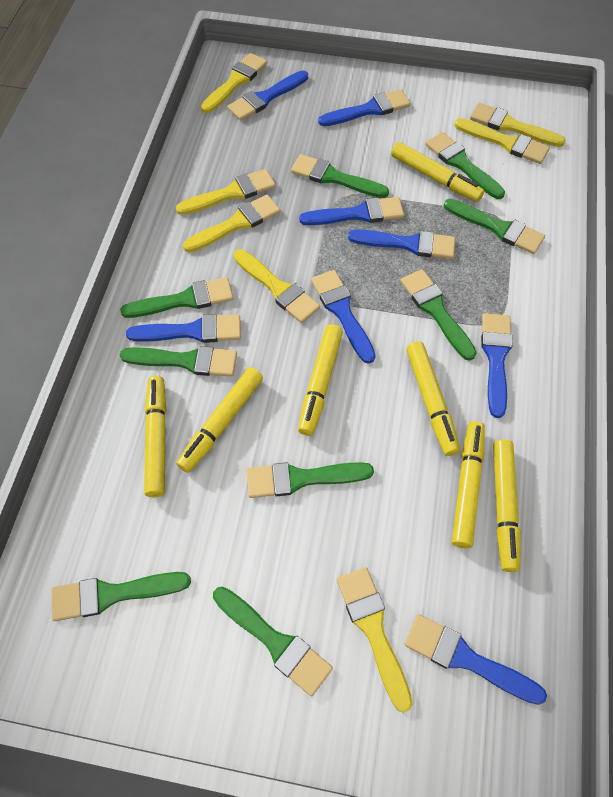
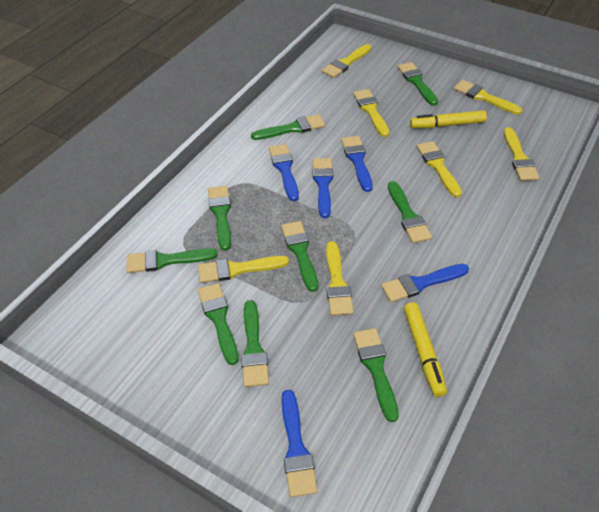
blue brush: 8 -> 5
yellow marker: 7 -> 2

